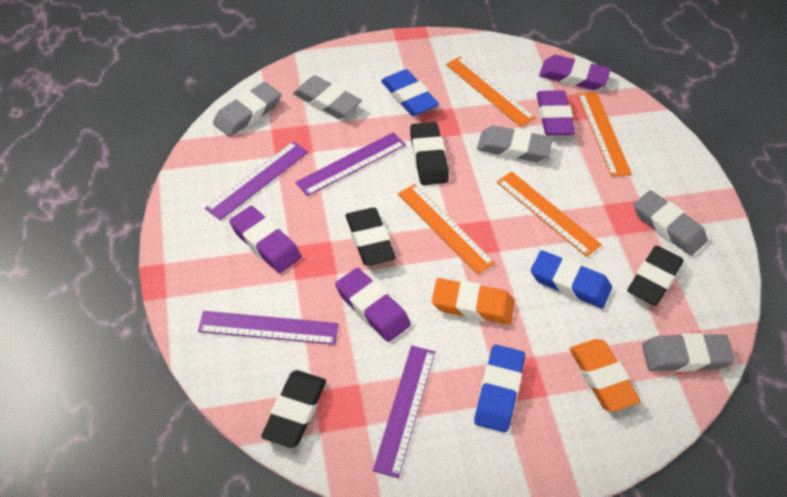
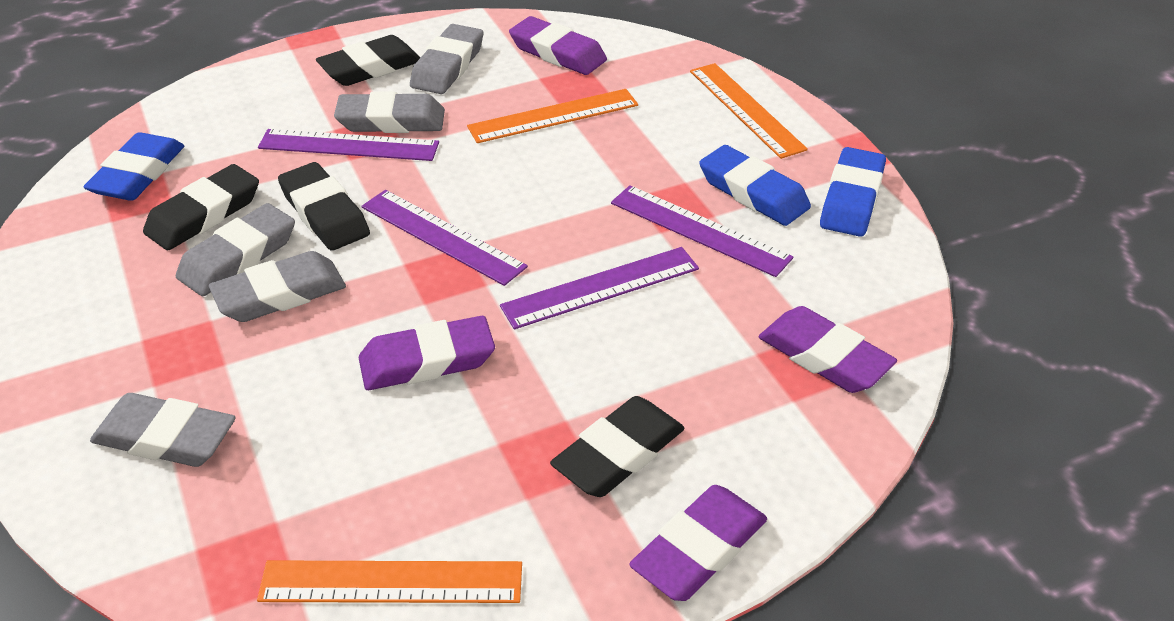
orange eraser: 2 -> 0
orange ruler: 4 -> 3

